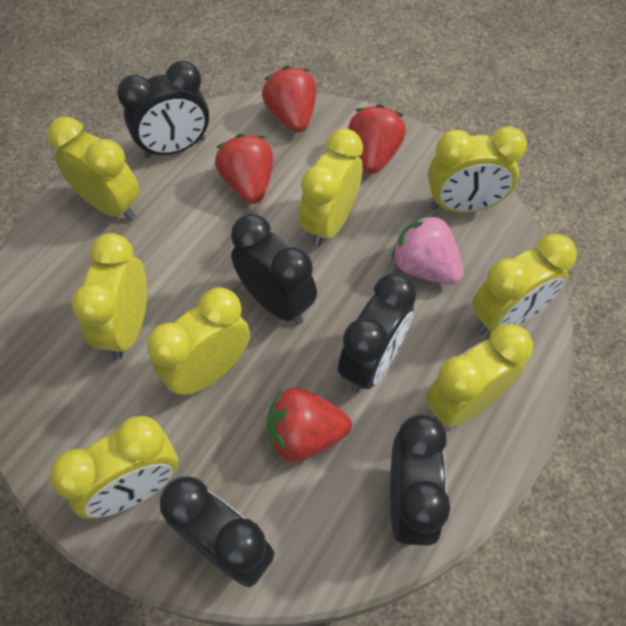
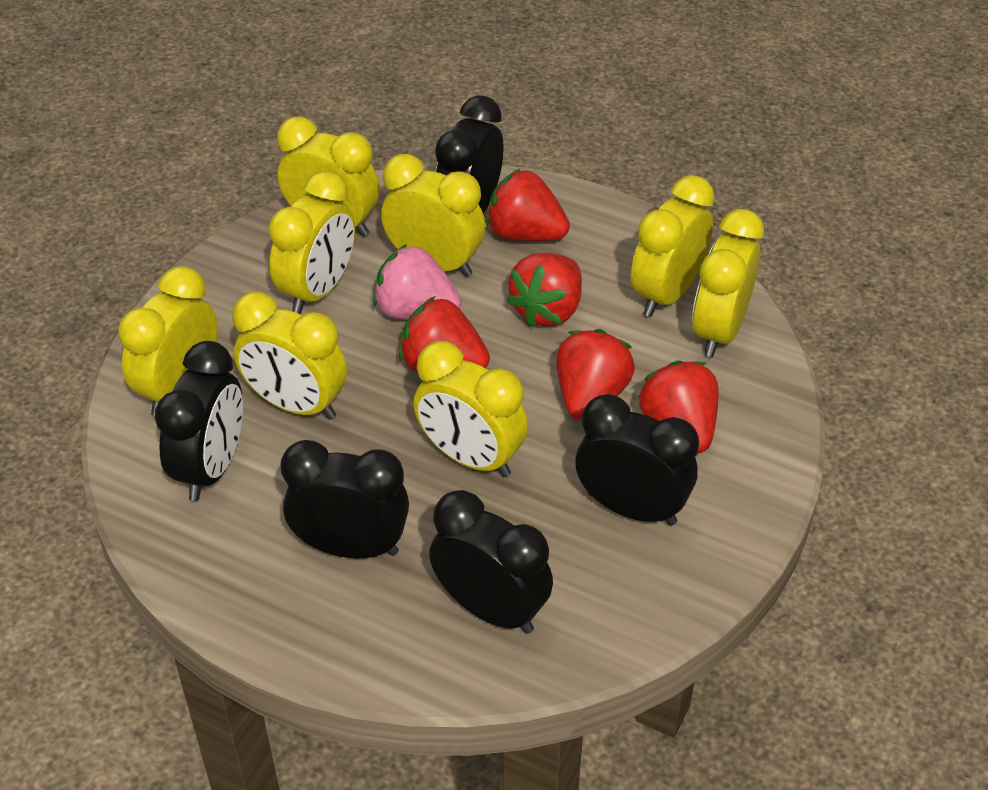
red strawberry: 4 -> 5

